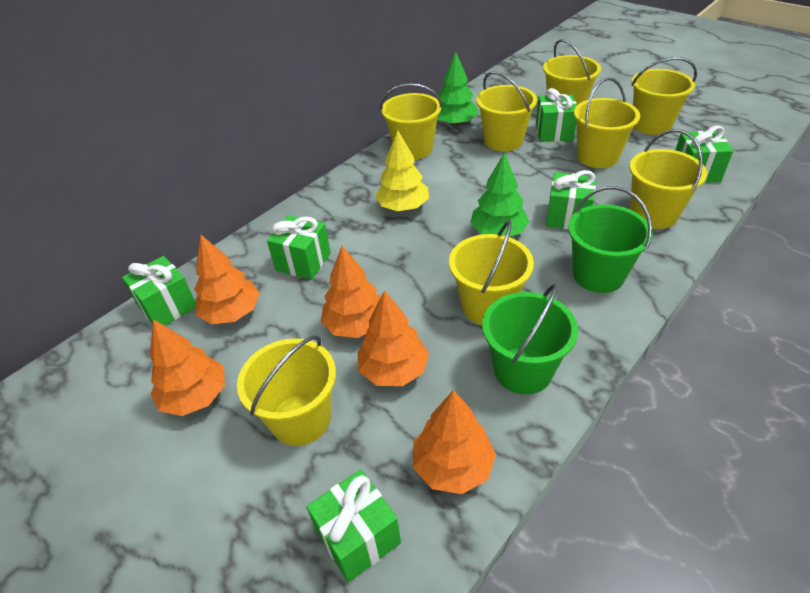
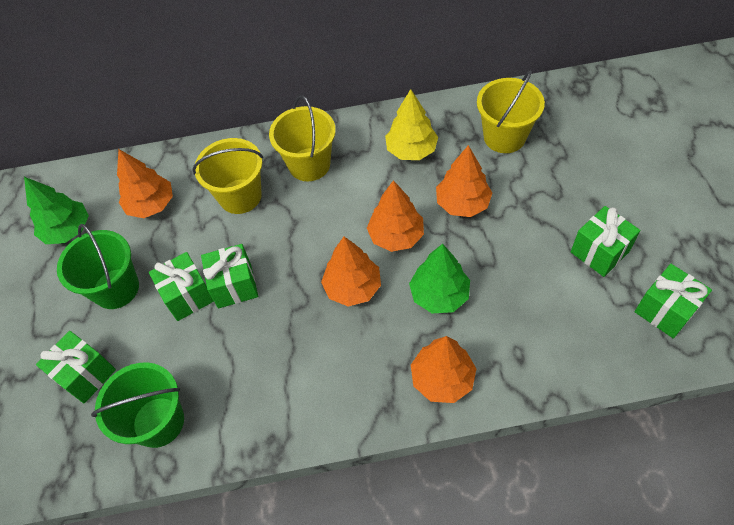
green gift: 6 -> 5
yellow bucket: 8 -> 3

